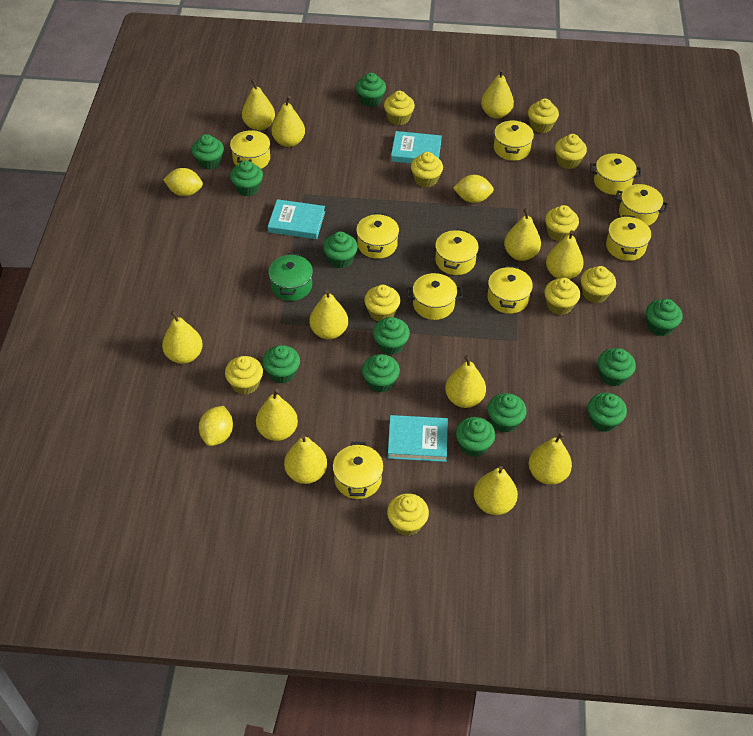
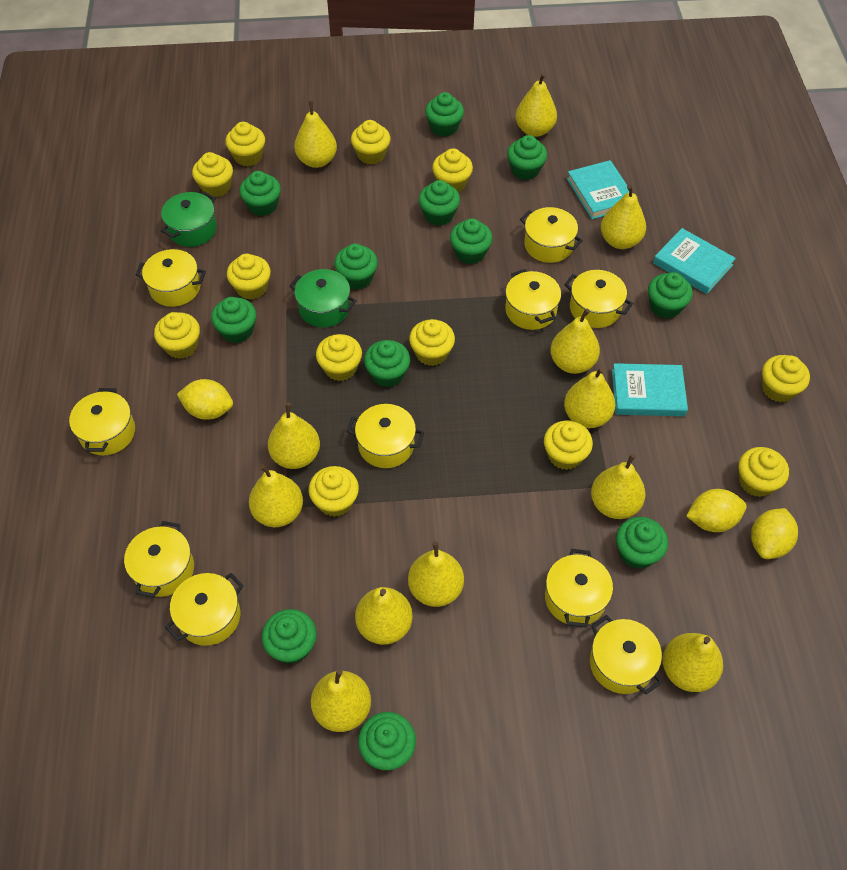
green pot: 1 -> 2
yellow cupcake: 10 -> 12

